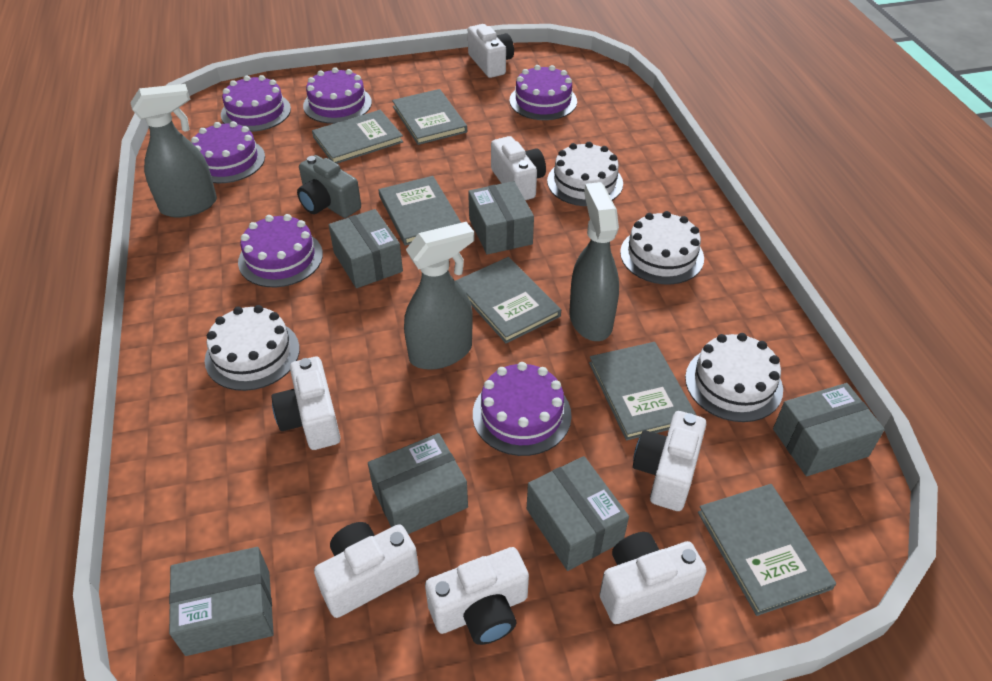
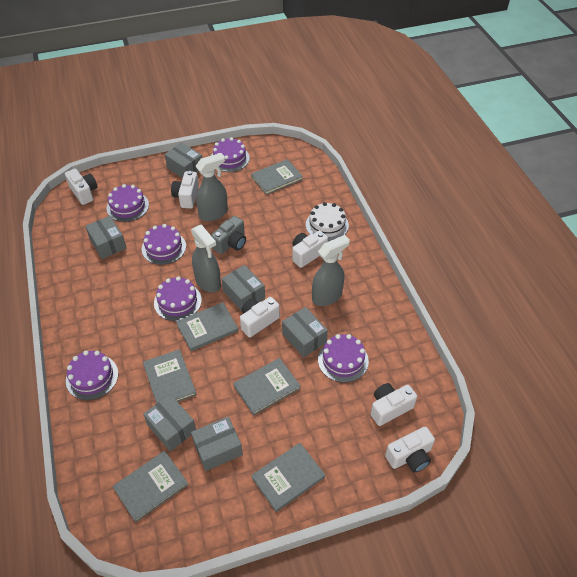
white cake: 4 -> 1
white camera: 7 -> 6

